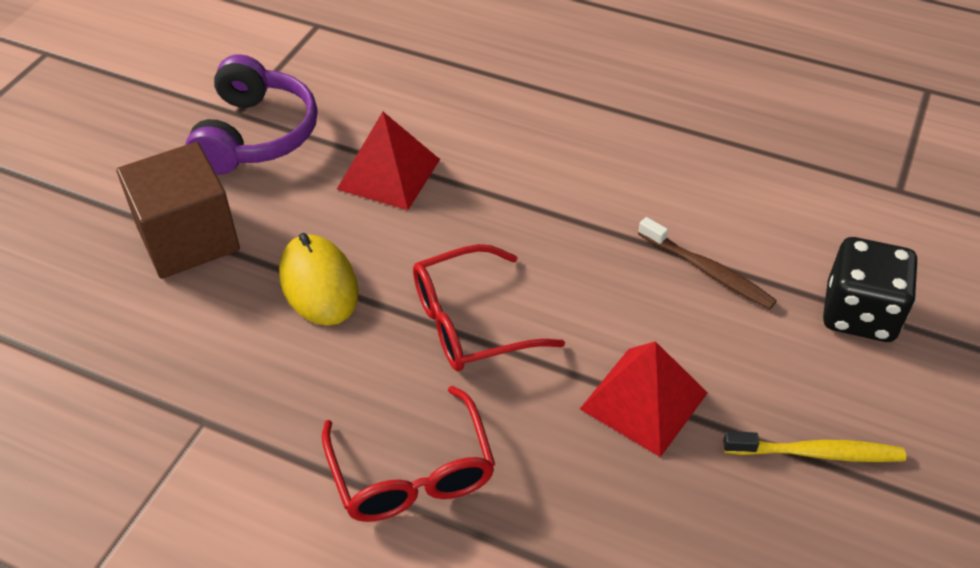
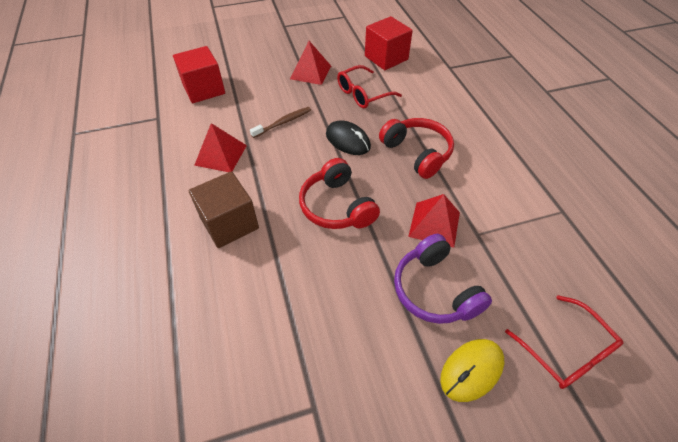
black dice: 1 -> 0
black mouse: 0 -> 1
red cube: 0 -> 2
red headphones: 0 -> 2
red pyramid: 2 -> 3
yellow toothbrush: 1 -> 0

